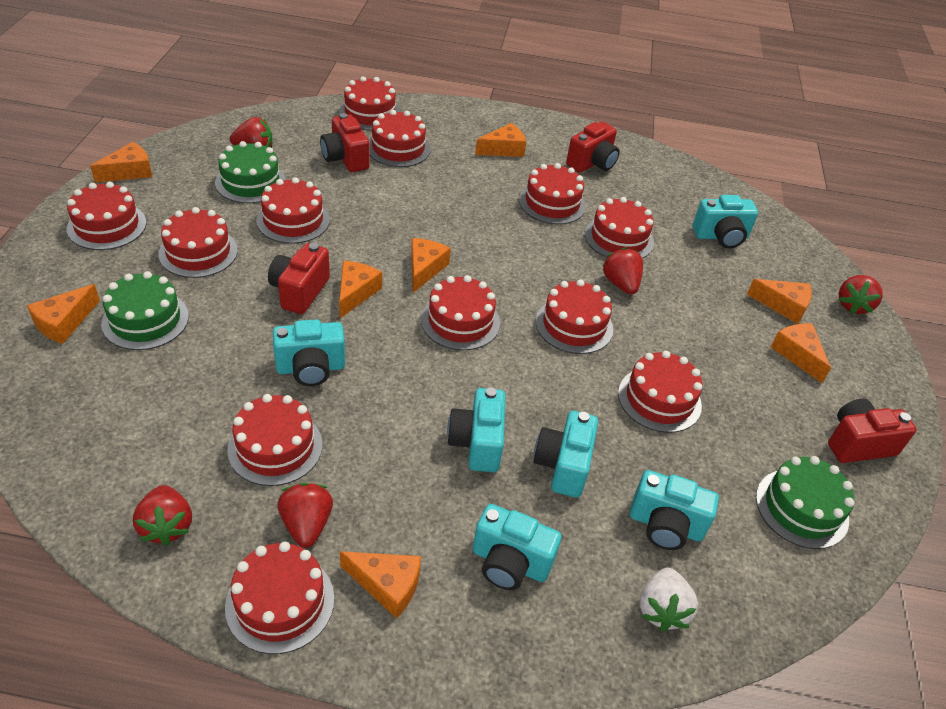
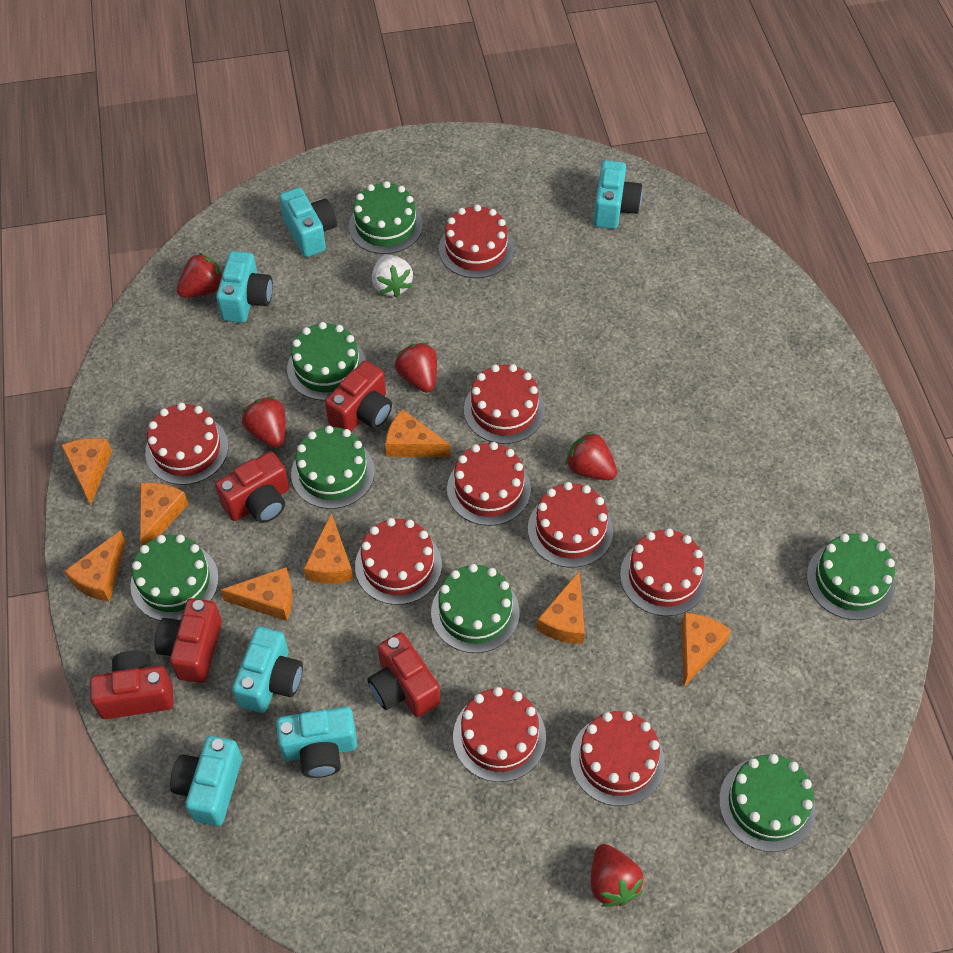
green cake: 3 -> 7
red cake: 12 -> 9
red camera: 4 -> 5

